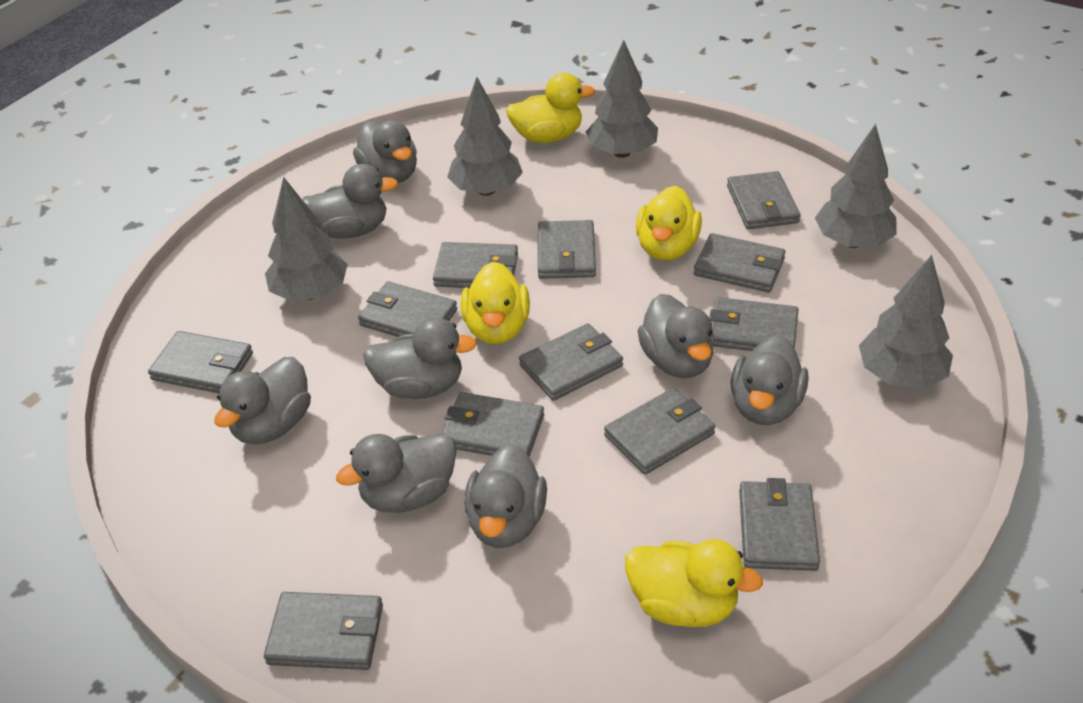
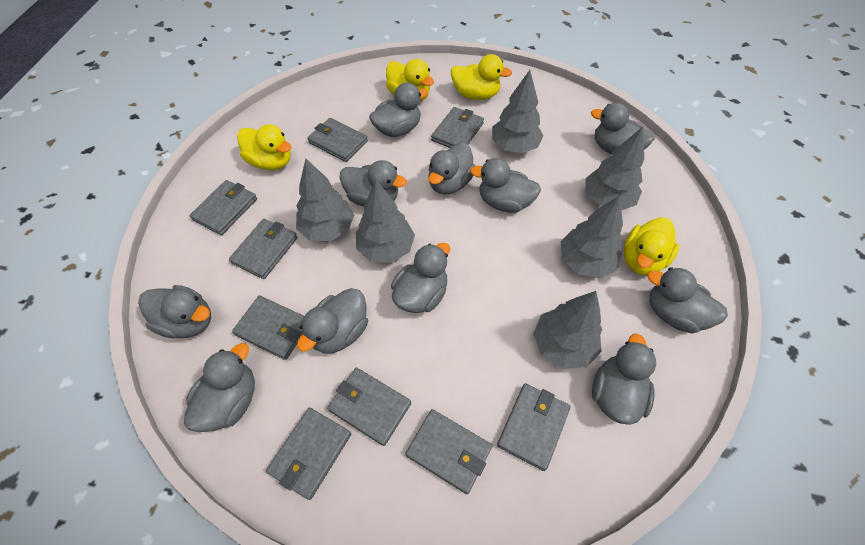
grey duck: 8 -> 11
grey tree: 5 -> 6
grey wallet: 12 -> 9

